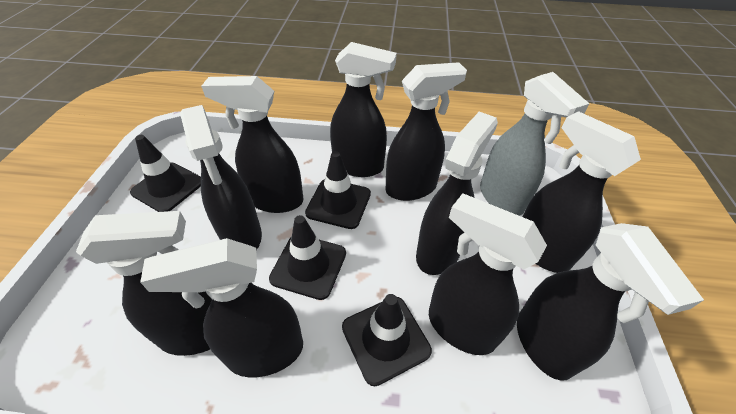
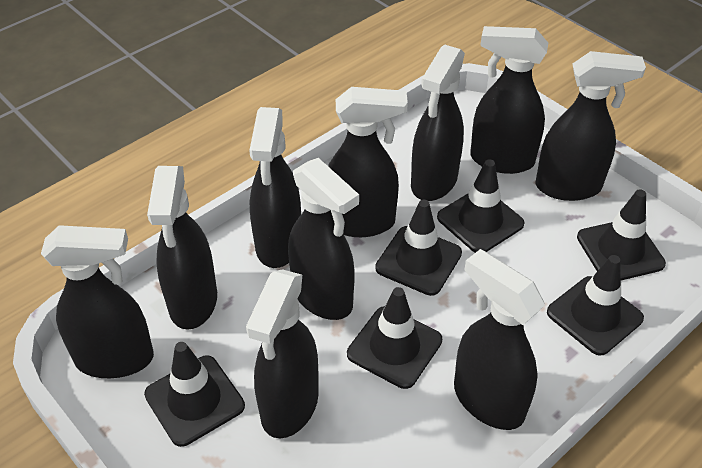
black traffic cone: 4 -> 6
grey spray bottle: 1 -> 0

